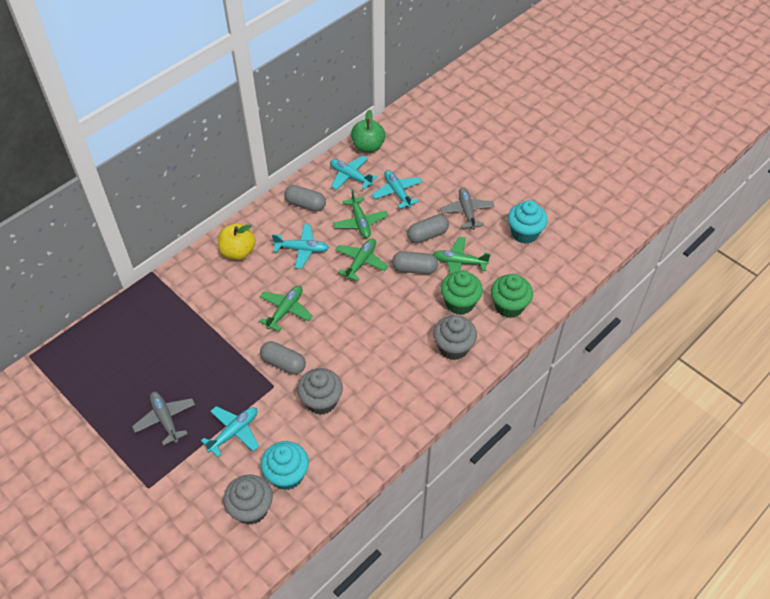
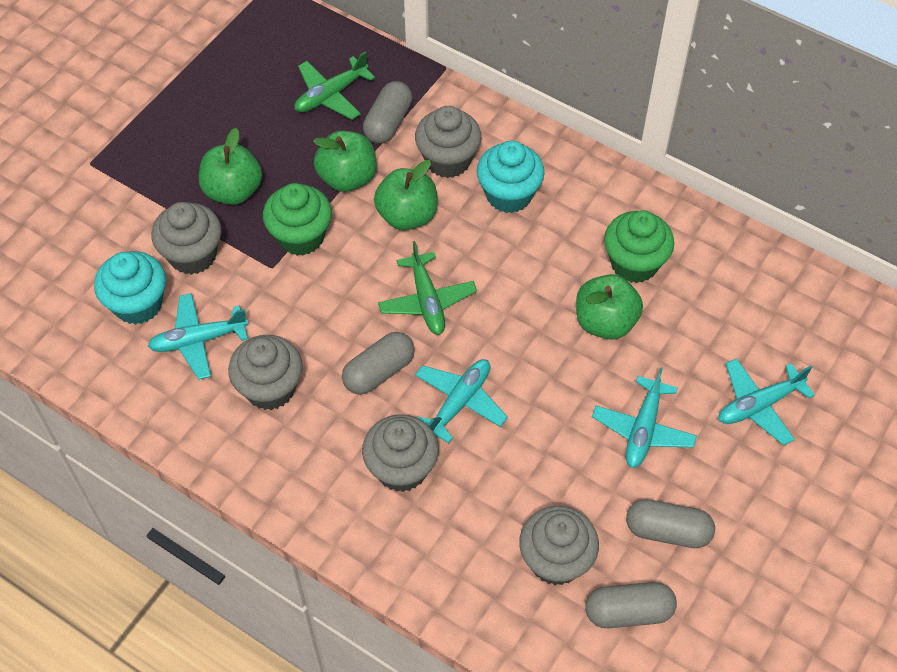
green apple: 1 -> 4
green plane: 4 -> 2
grey cupcake: 3 -> 5
grey plane: 2 -> 0
yellow apple: 1 -> 0

